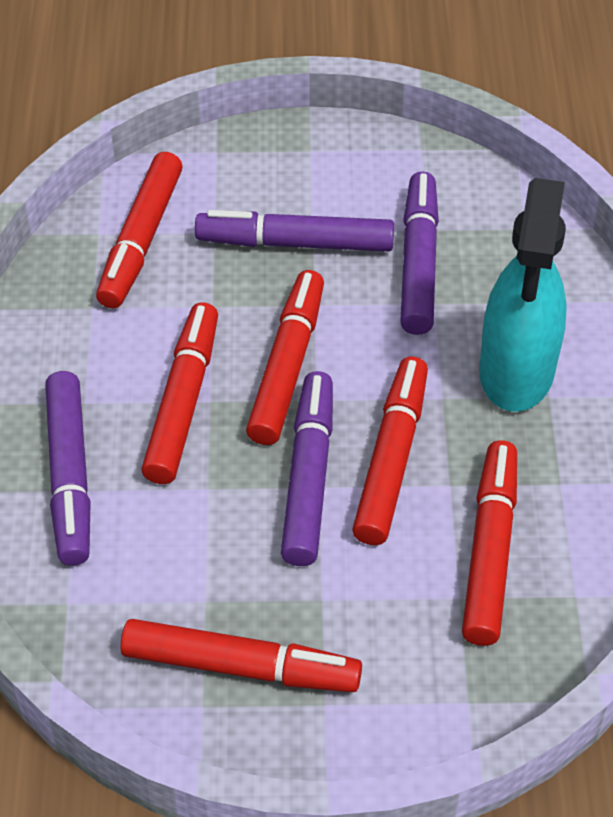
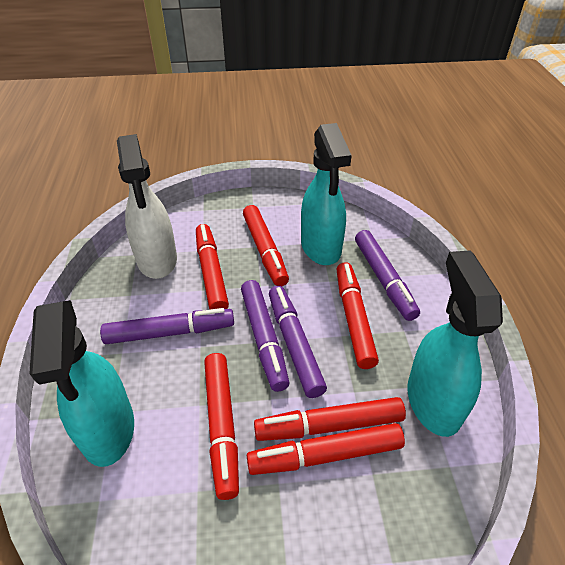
turquoise spray bottle: 1 -> 3
white spray bottle: 0 -> 1

